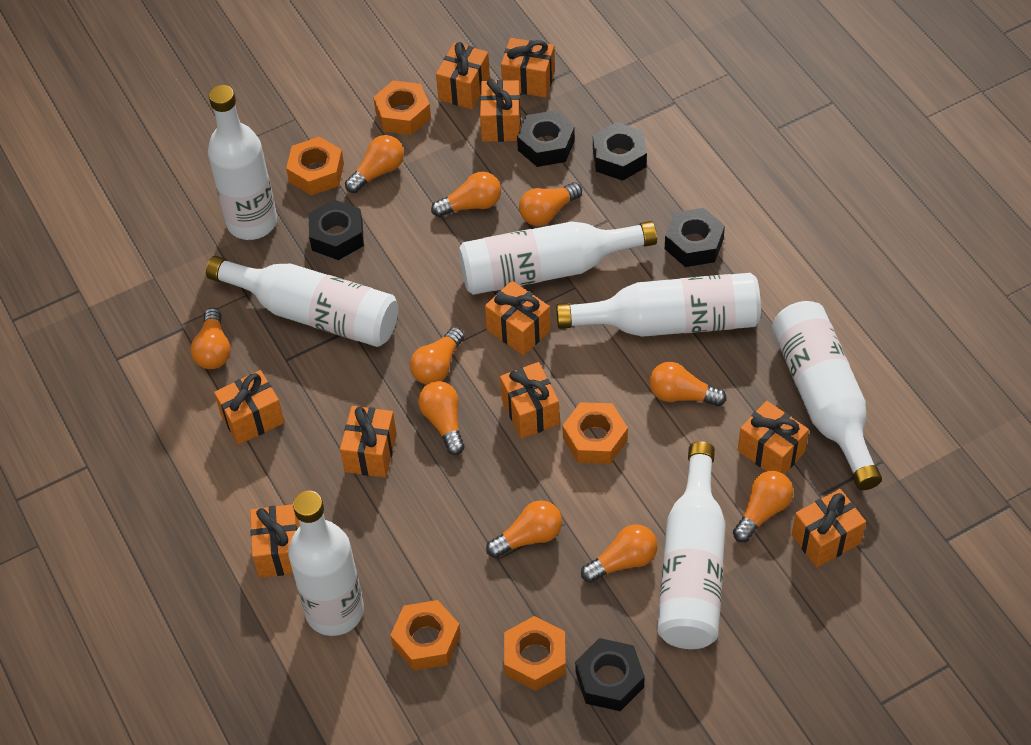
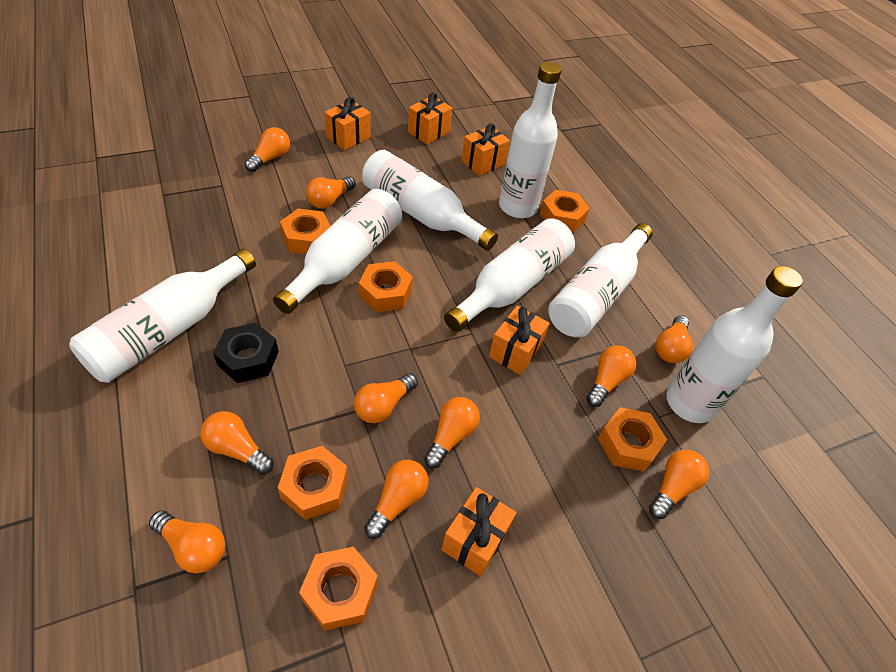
black nut: 5 -> 1
orange gift: 10 -> 5
orange nut: 5 -> 6

